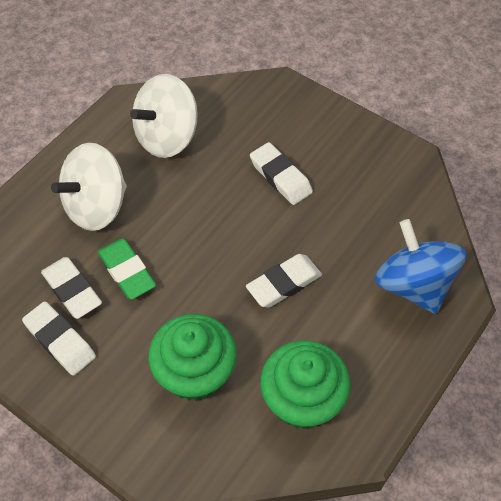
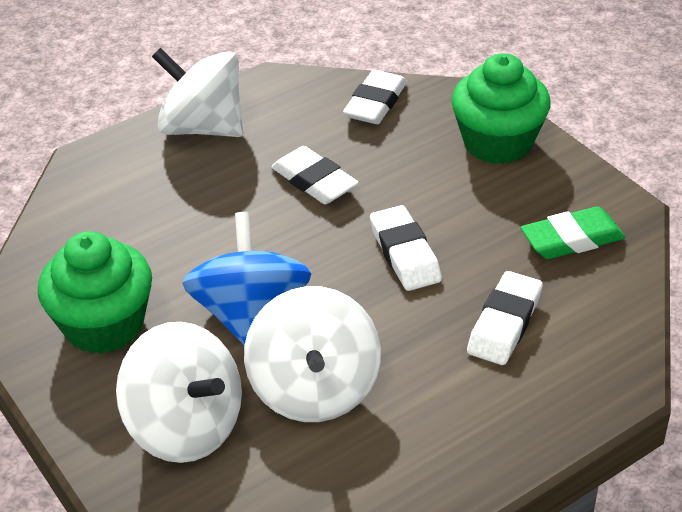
white spinning top: 2 -> 3

